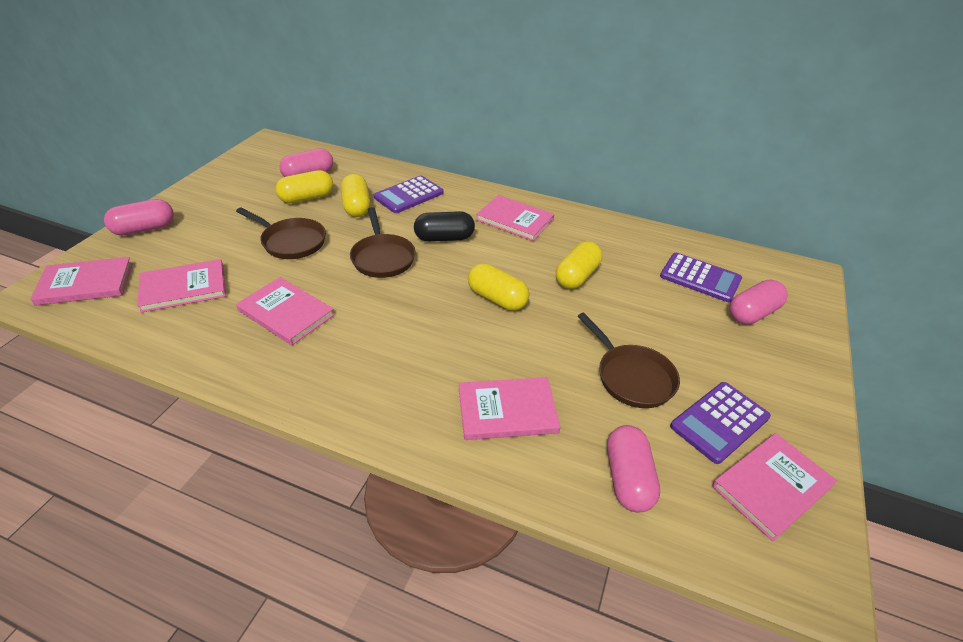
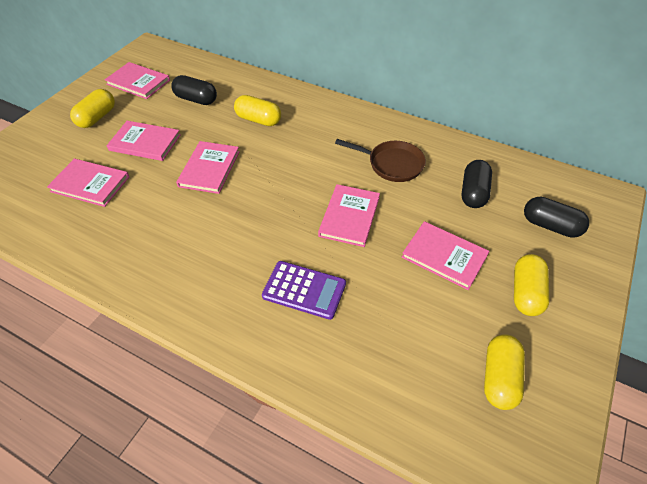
black capsule: 1 -> 3
brown pan: 3 -> 1
pink capsule: 4 -> 0
purple calculator: 3 -> 1

